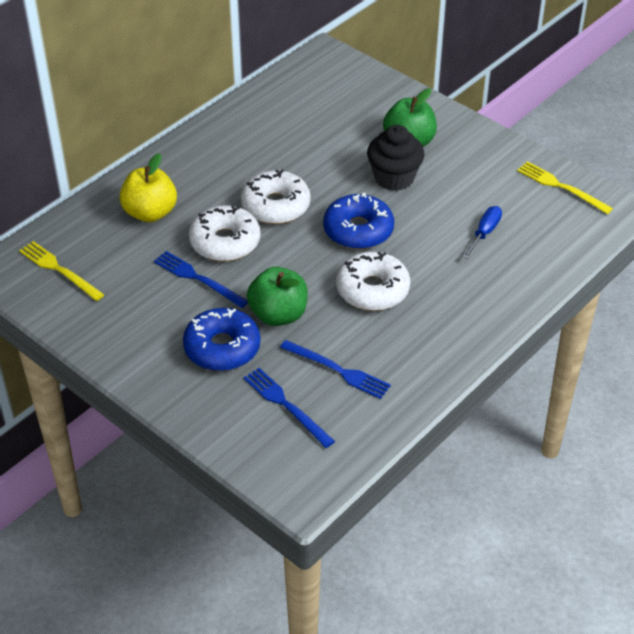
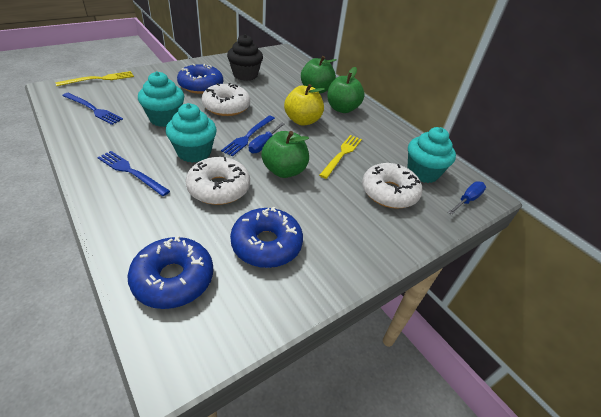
blue donut: 2 -> 3
blue screwdriver: 1 -> 2
green apple: 2 -> 3
turquoise cupcake: 0 -> 3

